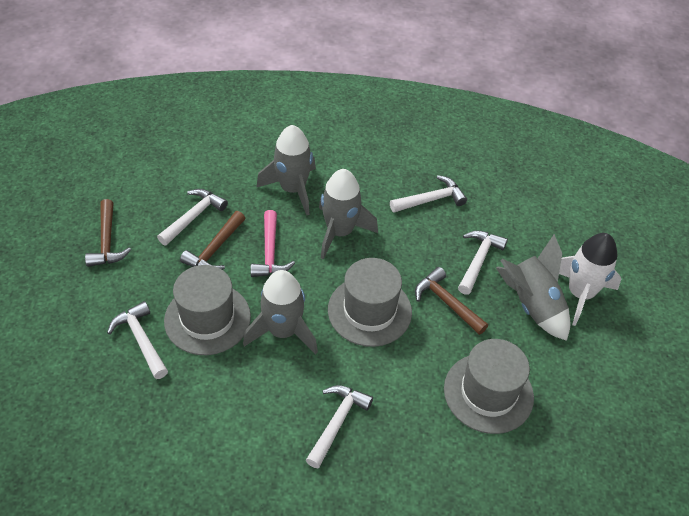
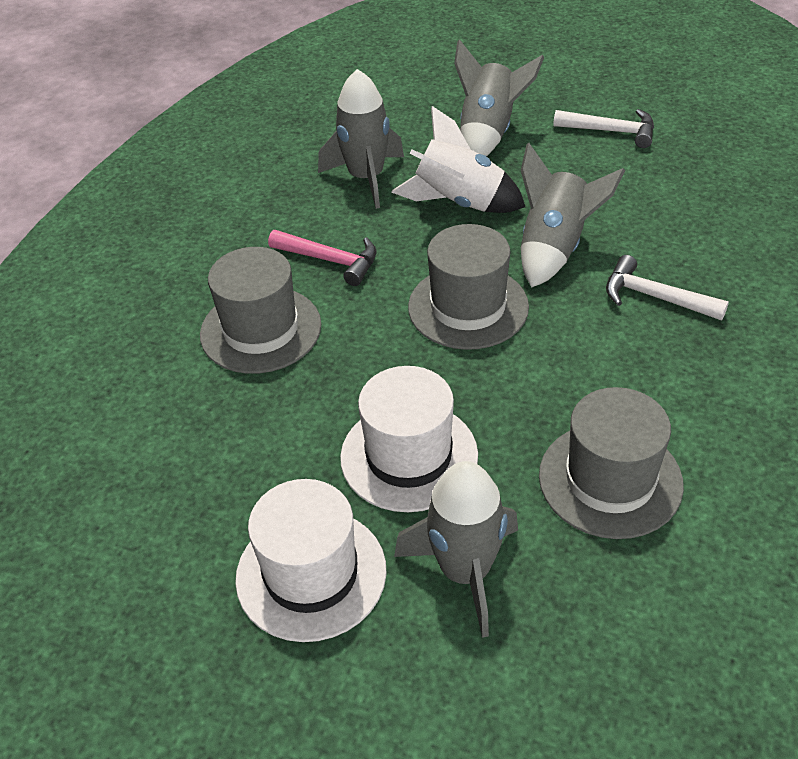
brown hammer: 3 -> 0
white hammer: 5 -> 2
white hat: 0 -> 2

